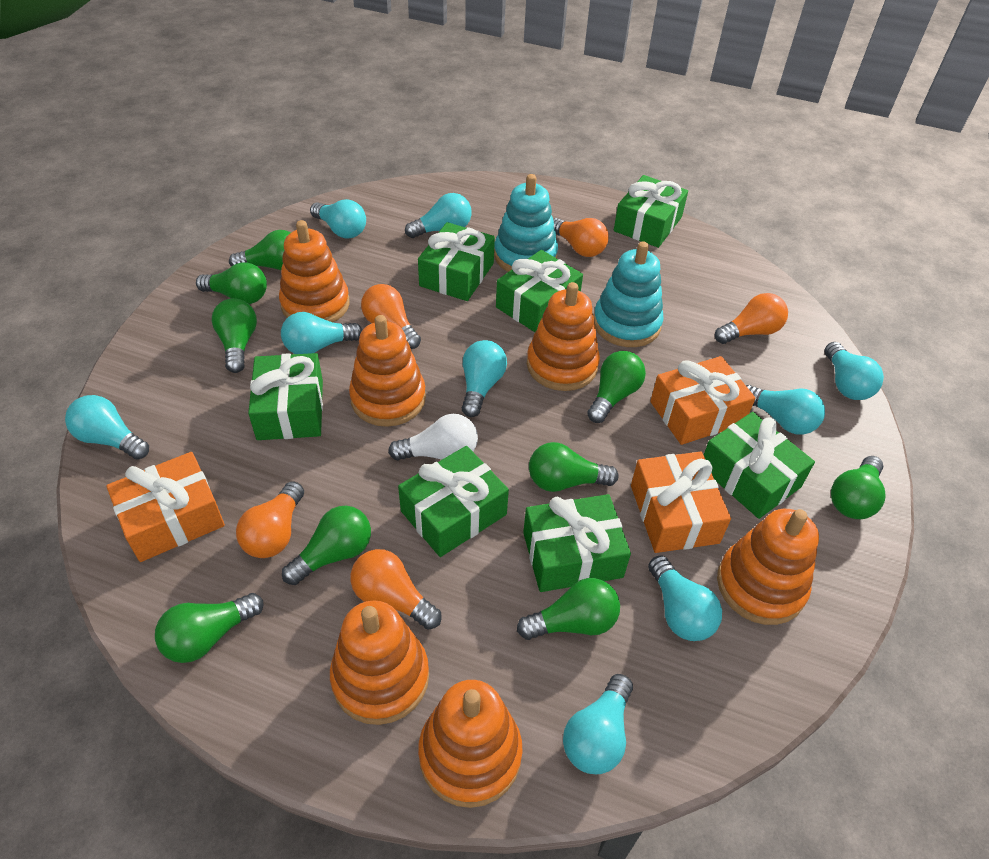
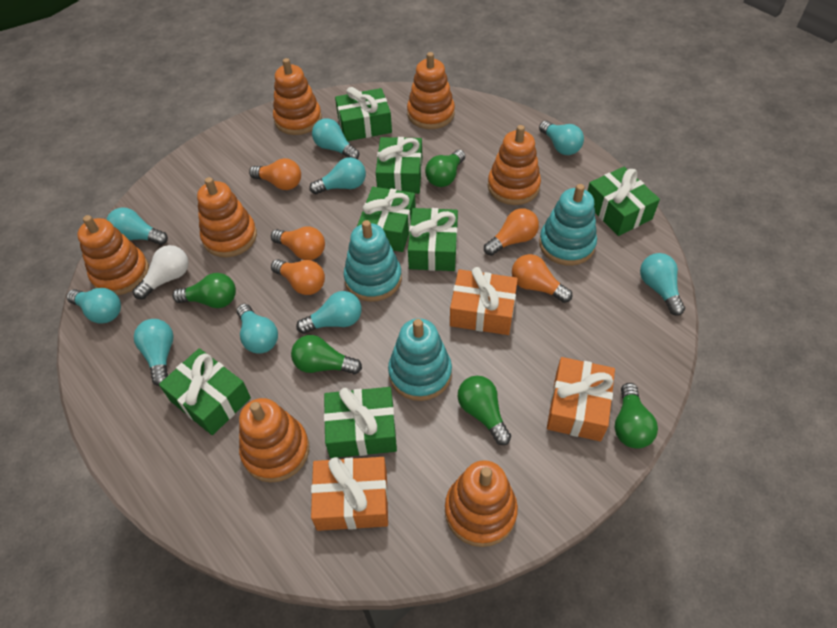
green light bulb: 9 -> 5
orange stacking toy: 6 -> 7
turquoise stacking toy: 2 -> 3

